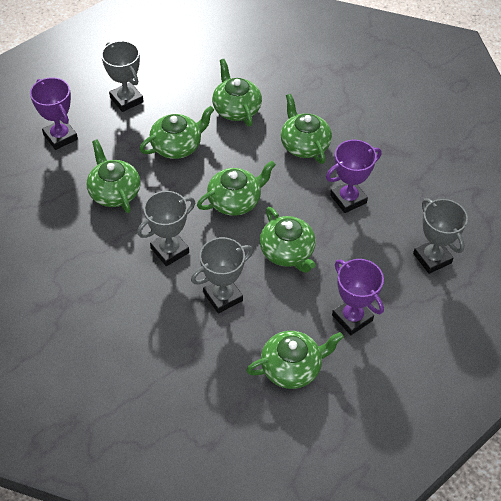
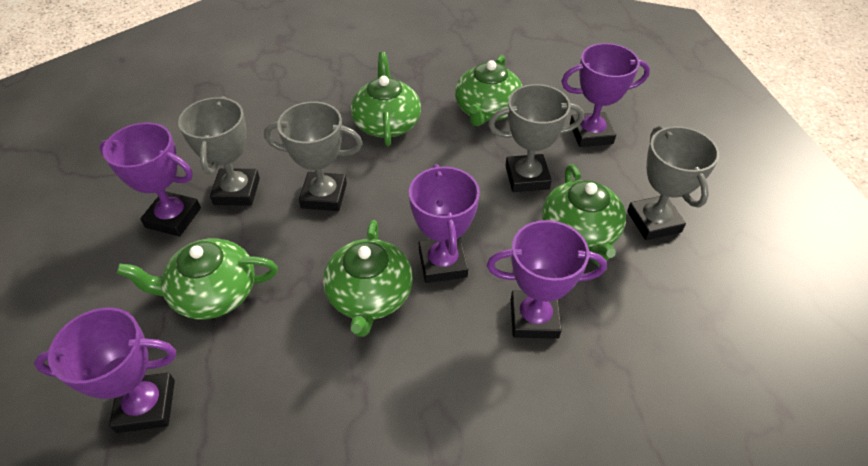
green teapot: 7 -> 5
purple trophy: 3 -> 5

